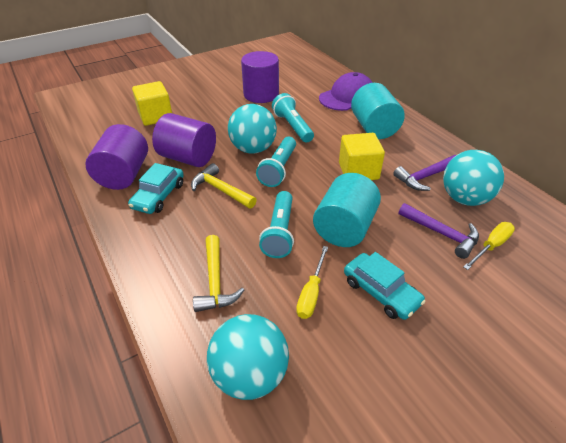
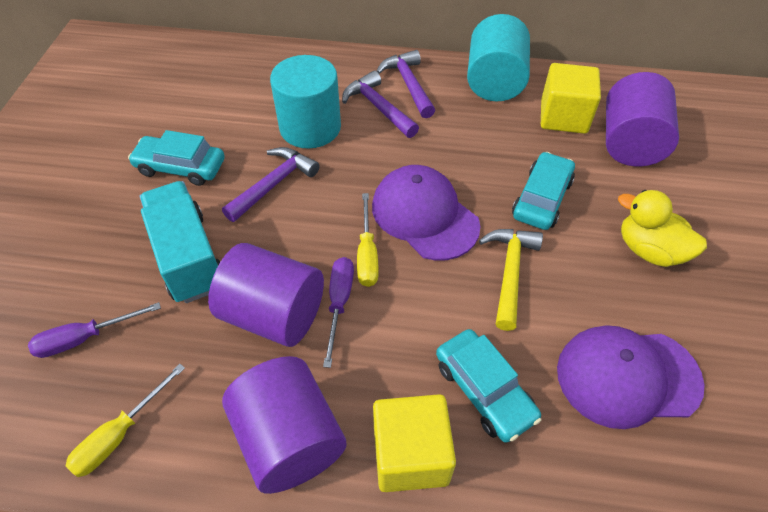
purple cap: 1 -> 2
purple hammer: 2 -> 3
purple screwdriver: 0 -> 2
turquoise ball: 3 -> 0
turquoise car: 2 -> 3
turquoise flashlight: 3 -> 0
turquoise truck: 0 -> 1
yellow duck: 0 -> 1
yellow hammer: 2 -> 1

